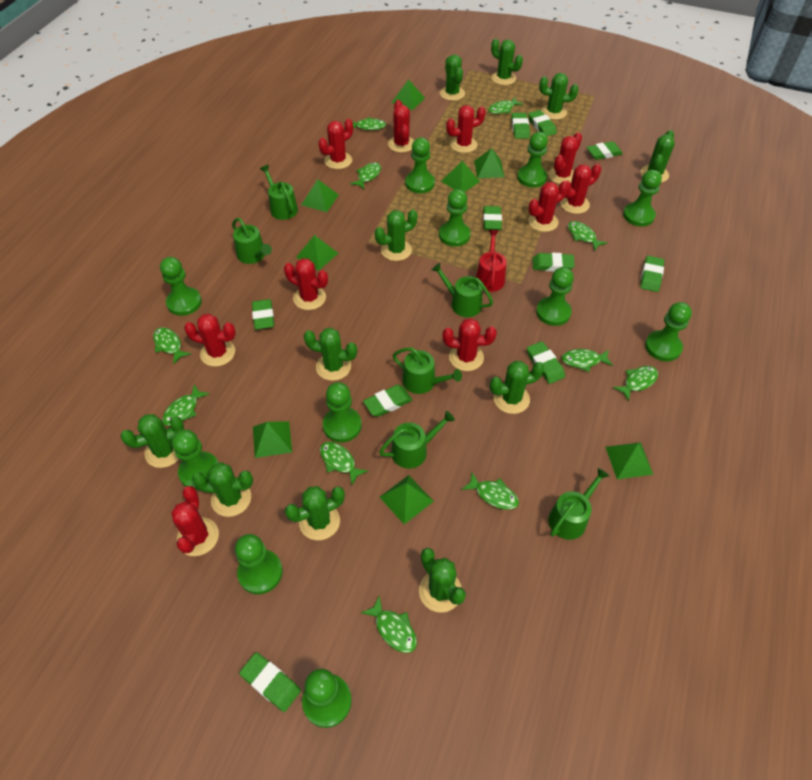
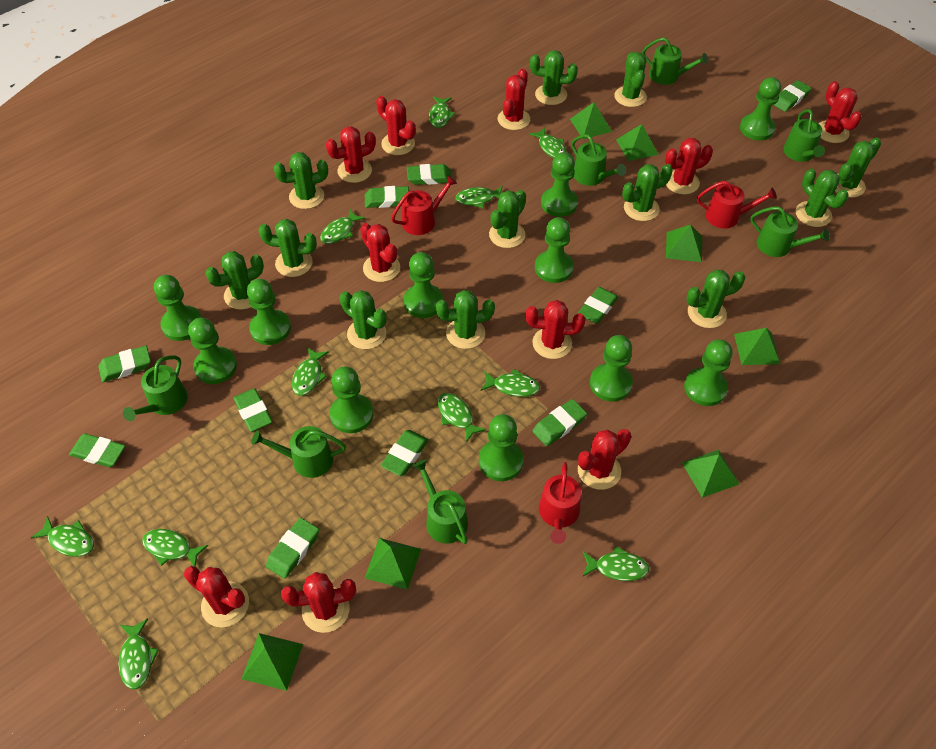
green cactus: 11 -> 12
green pyramid: 8 -> 7
green watering can: 6 -> 7
red watering can: 1 -> 3

